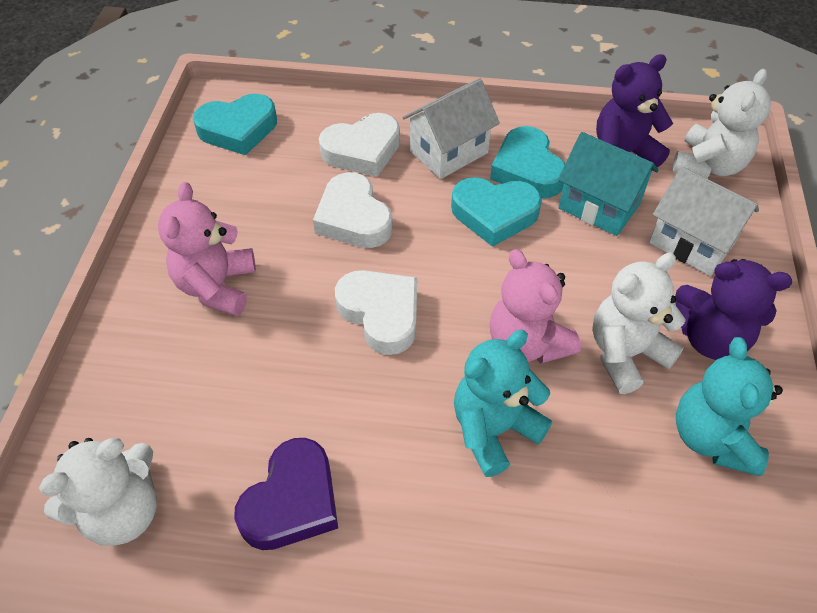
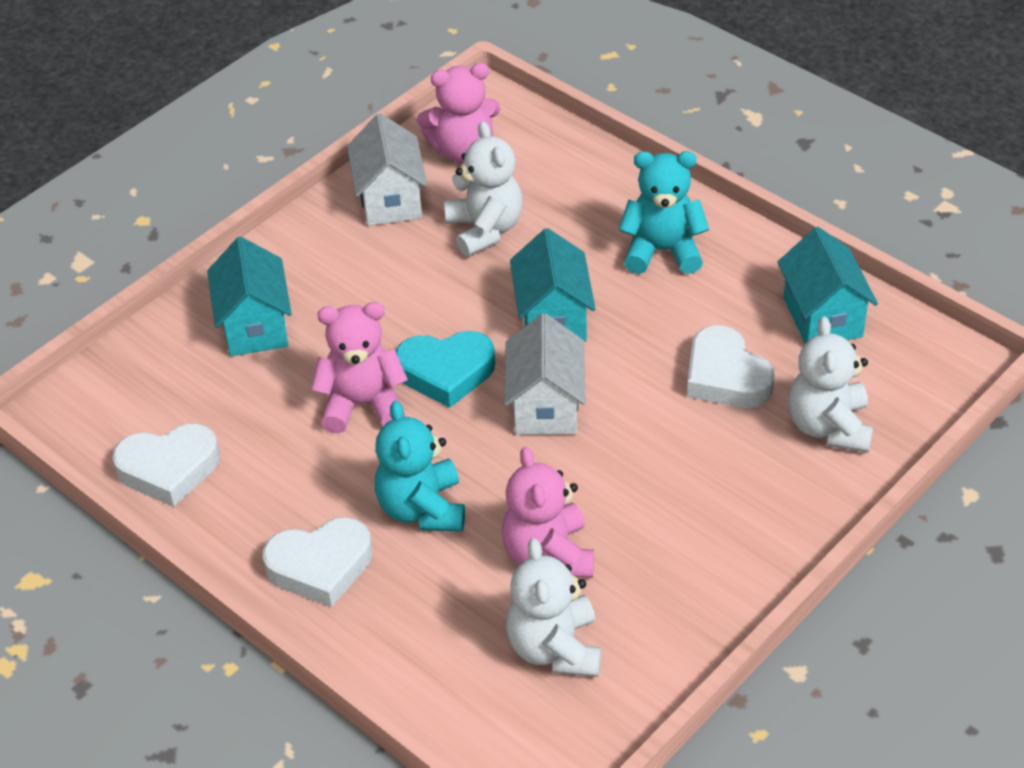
pink teddy bear: 2 -> 3
purple heart: 1 -> 0
purple teddy bear: 2 -> 0
turquoise heart: 3 -> 1
turquoise house: 1 -> 3

